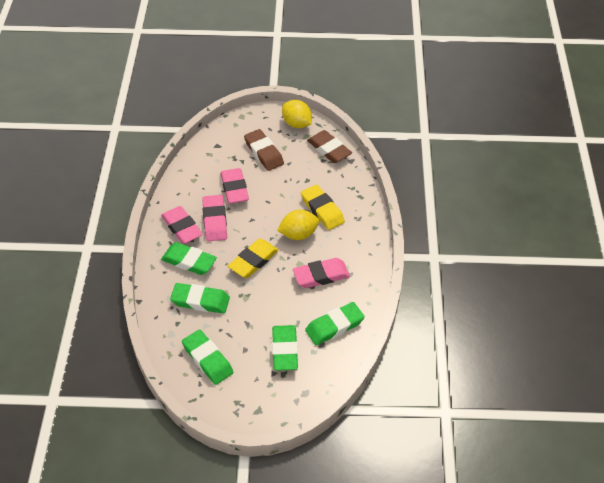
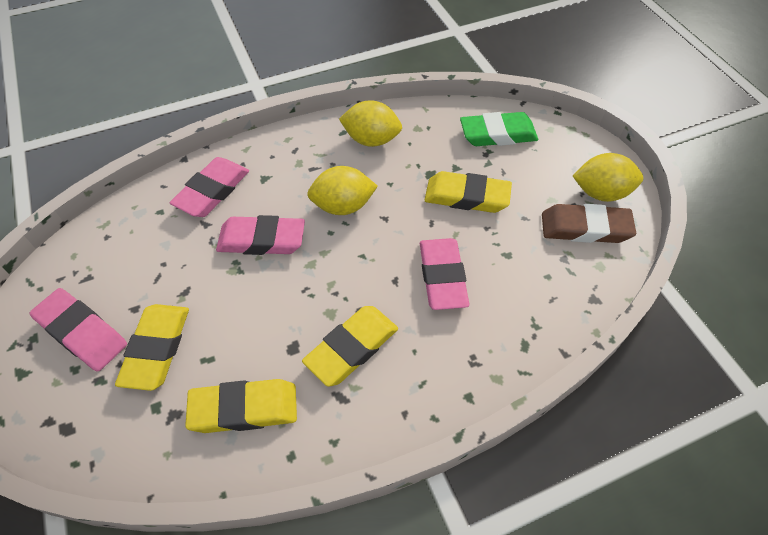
brown eraser: 2 -> 1
green eraser: 5 -> 1
yellow eraser: 2 -> 4
yellow lemon: 2 -> 3

